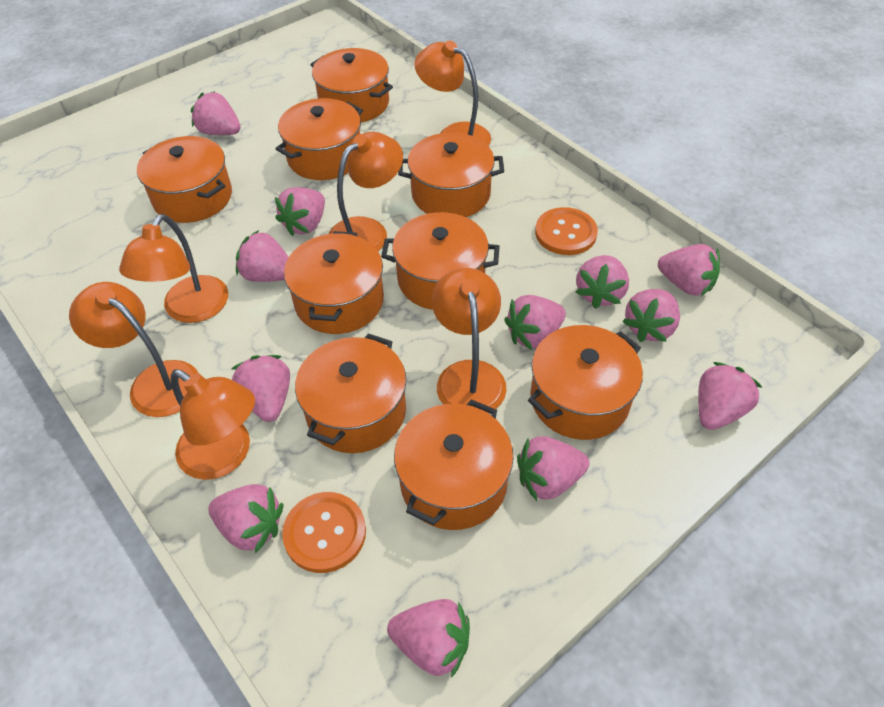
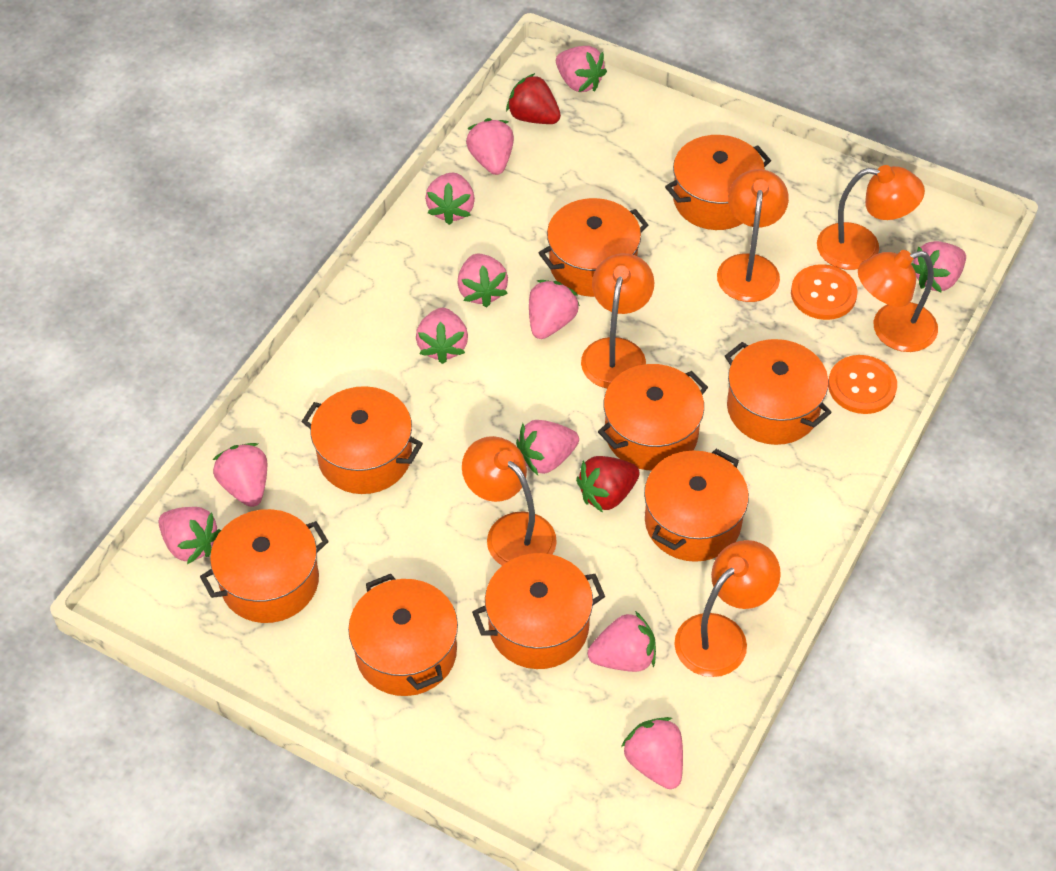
red strawberry: 0 -> 2

